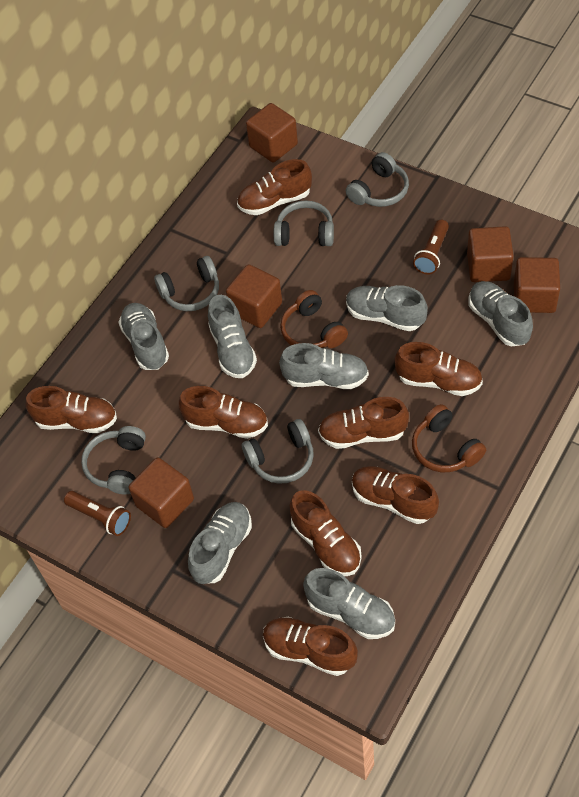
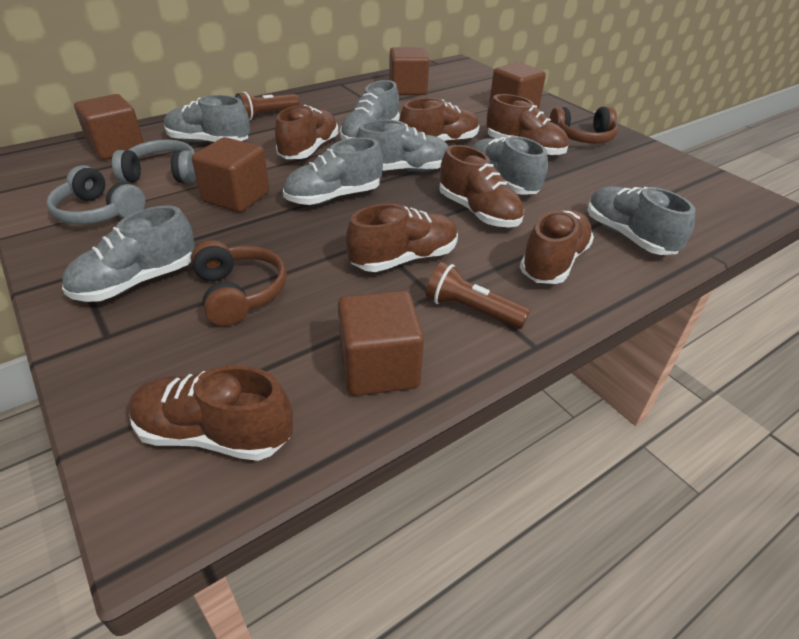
brown shoe: 8 -> 7
grey headphones: 5 -> 2

